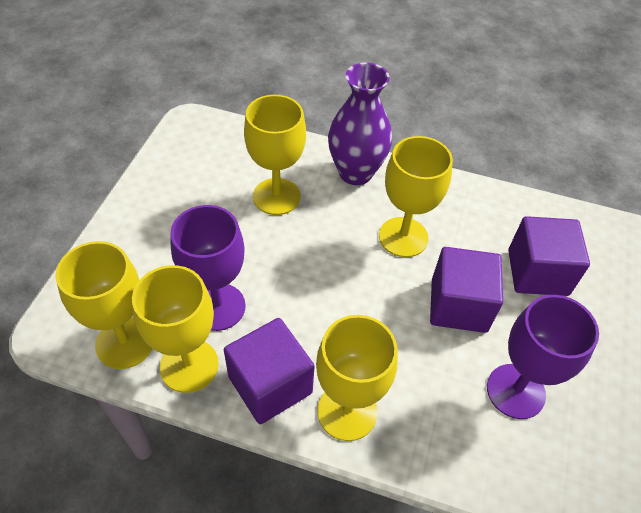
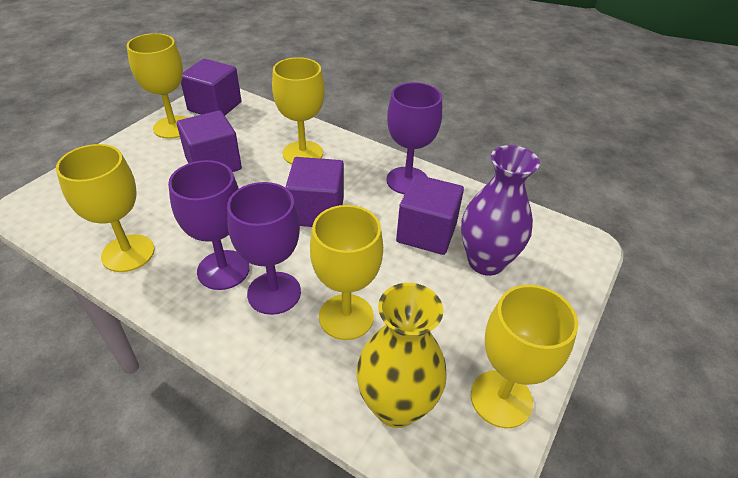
purple cube: 3 -> 4
purple goblet: 2 -> 3
yellow vase: 0 -> 1

